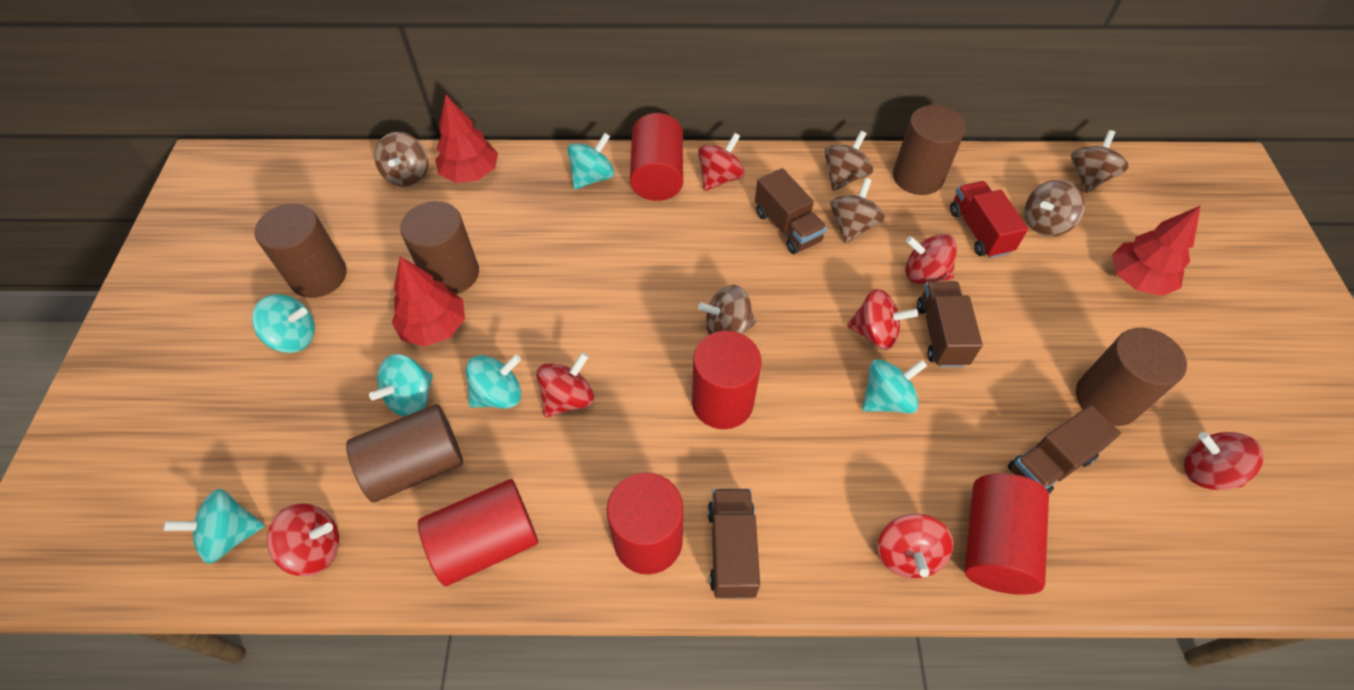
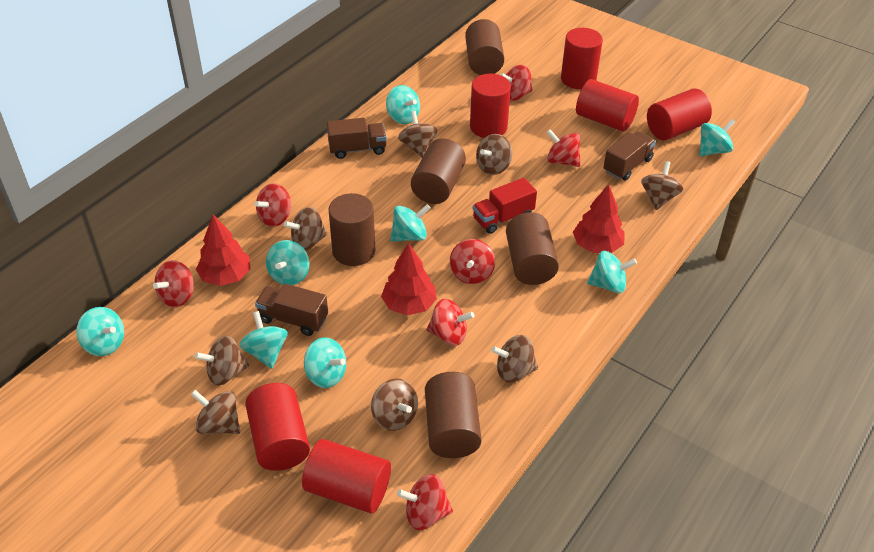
brown spinning top: 6 -> 8
brown truck: 4 -> 3
red cylinder: 5 -> 6
turquoise spinning top: 6 -> 8

